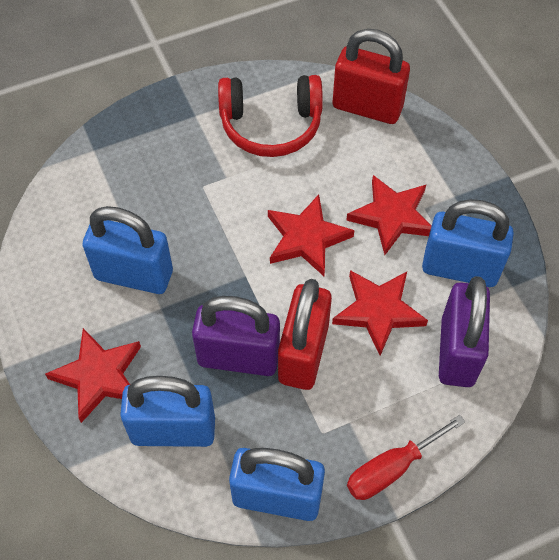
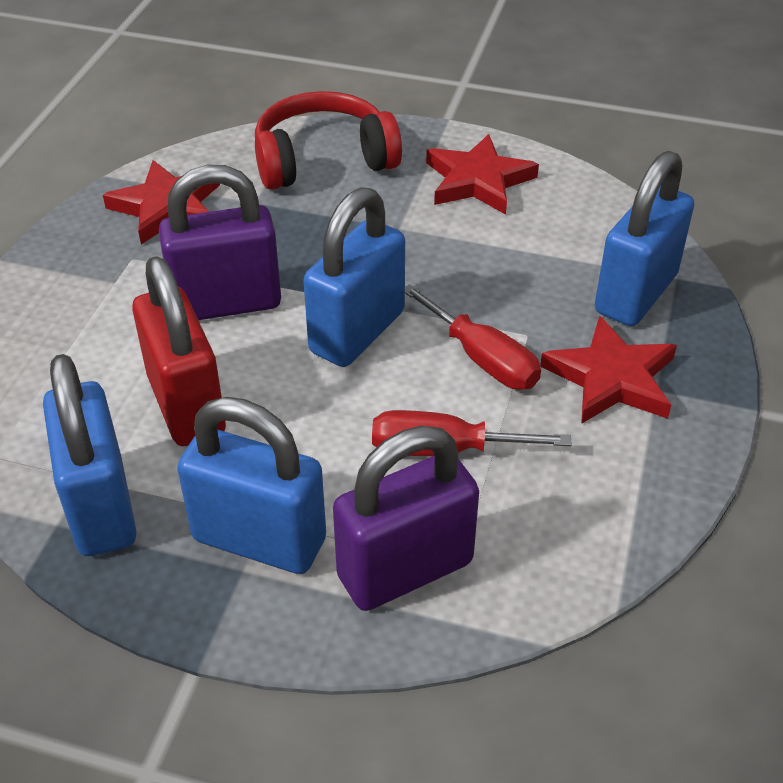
red padlock: 2 -> 1
red screwdriver: 1 -> 2
red star: 4 -> 3

